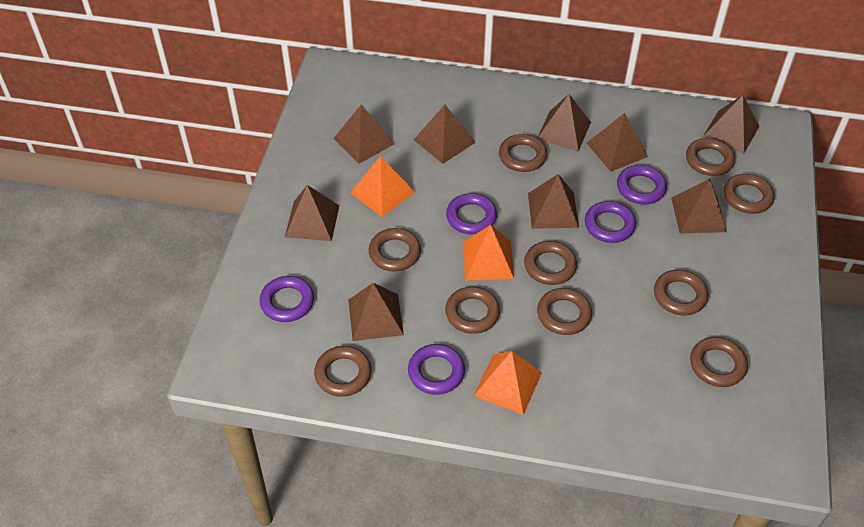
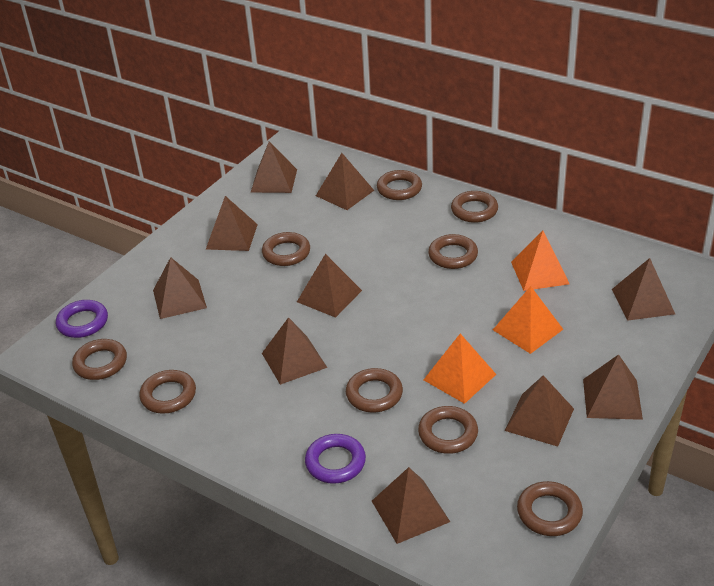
brown pyramid: 9 -> 10
brown ring: 10 -> 9
purple ring: 5 -> 2

